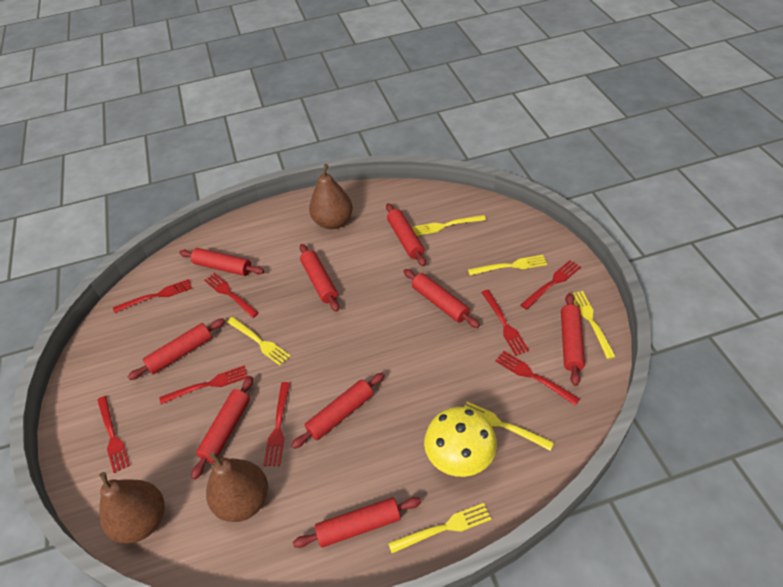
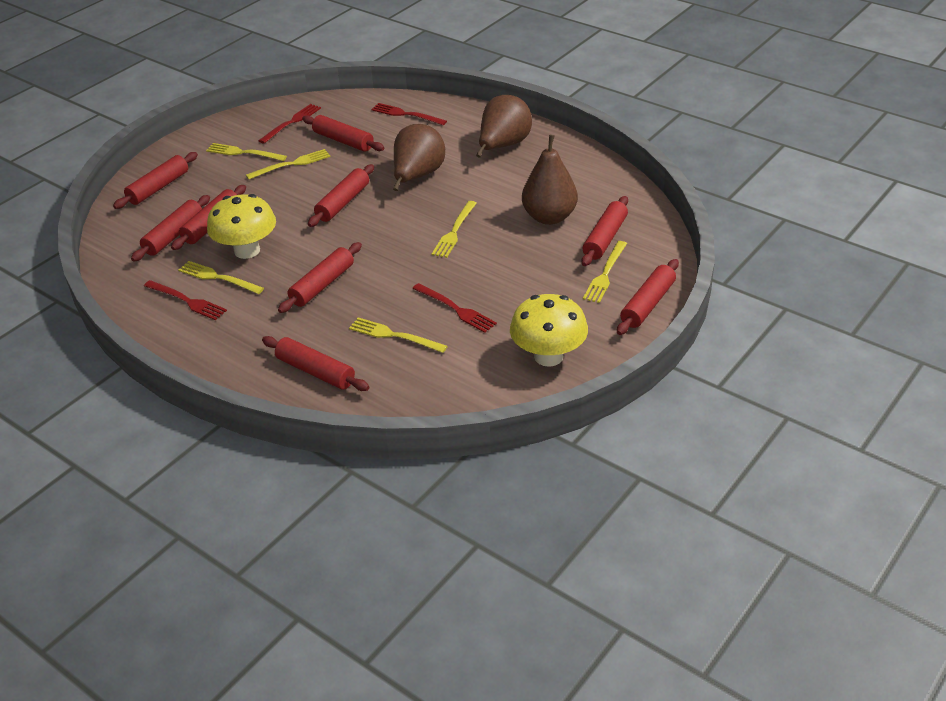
red fork: 8 -> 4
yellow mushroom: 1 -> 2

